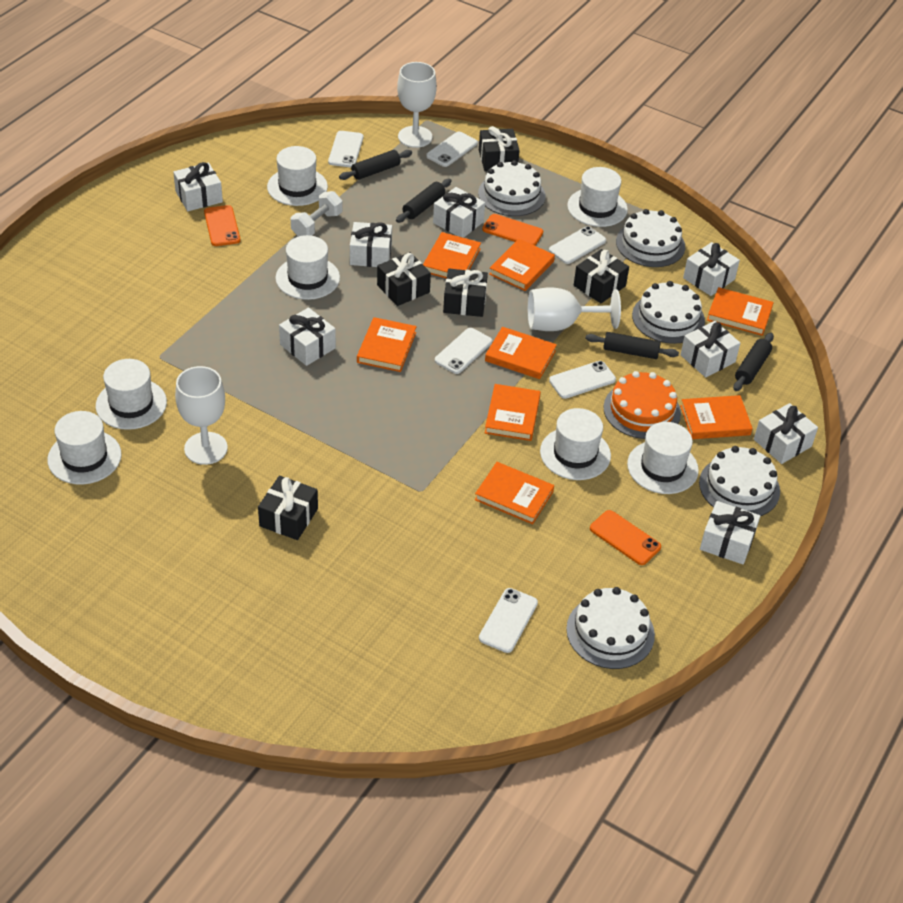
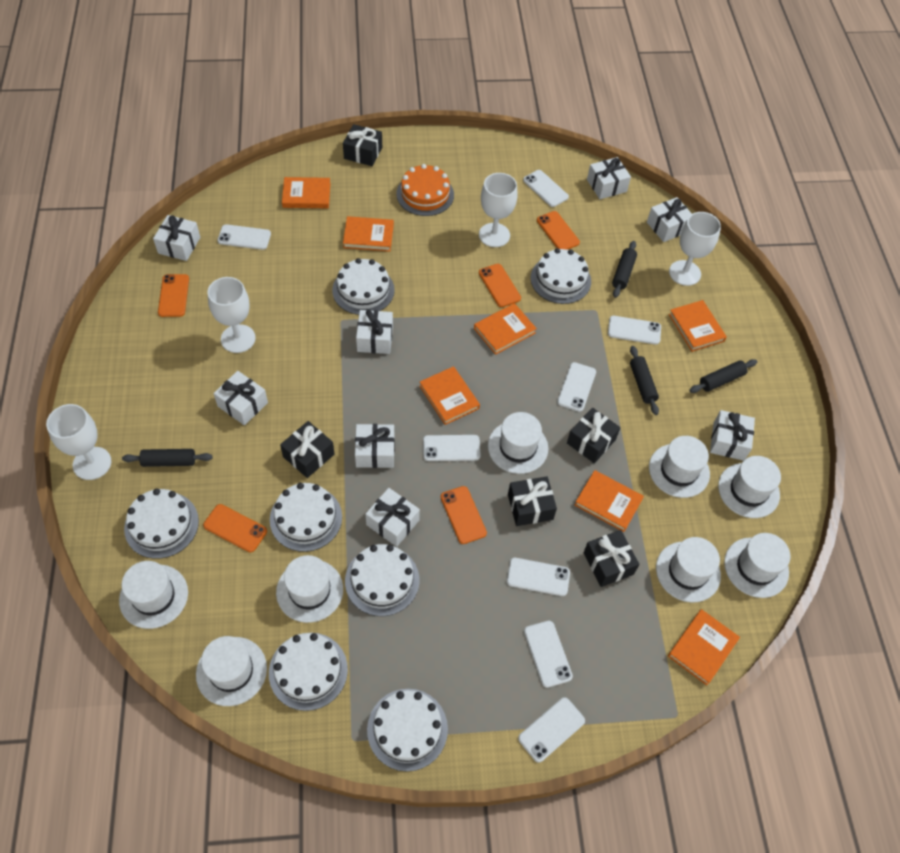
orange book: 8 -> 7
orange phone: 3 -> 5
white cake: 5 -> 7
white dumbbell: 1 -> 0
white goblet: 3 -> 4
white hat: 7 -> 8
white phone: 6 -> 8

